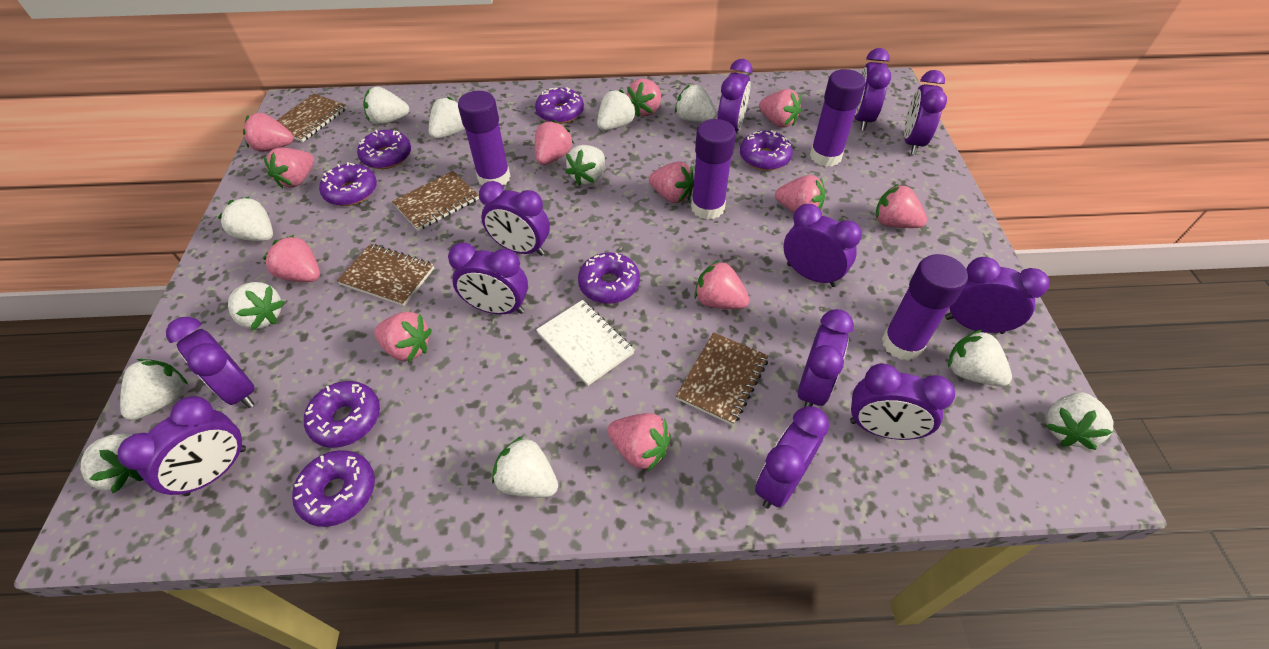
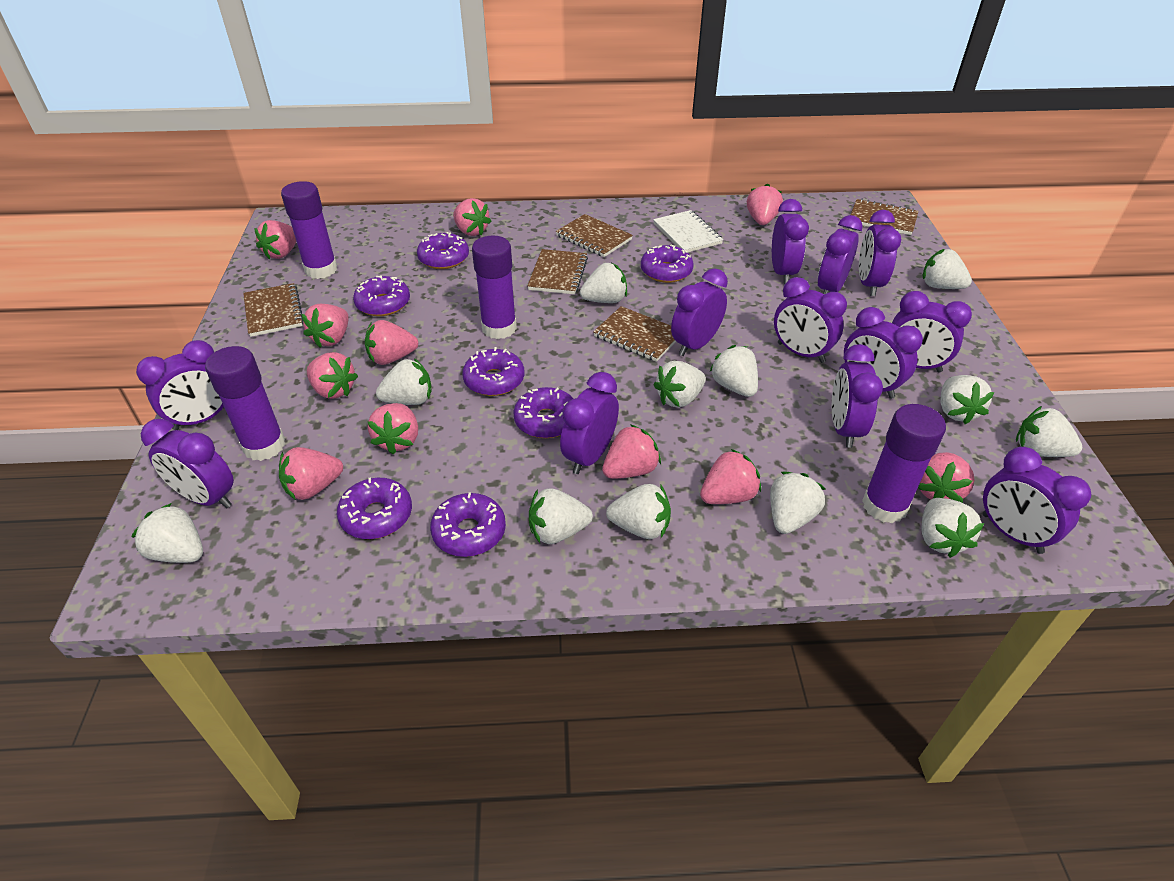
brown notebook: 4 -> 5
pink strawberry: 12 -> 11

